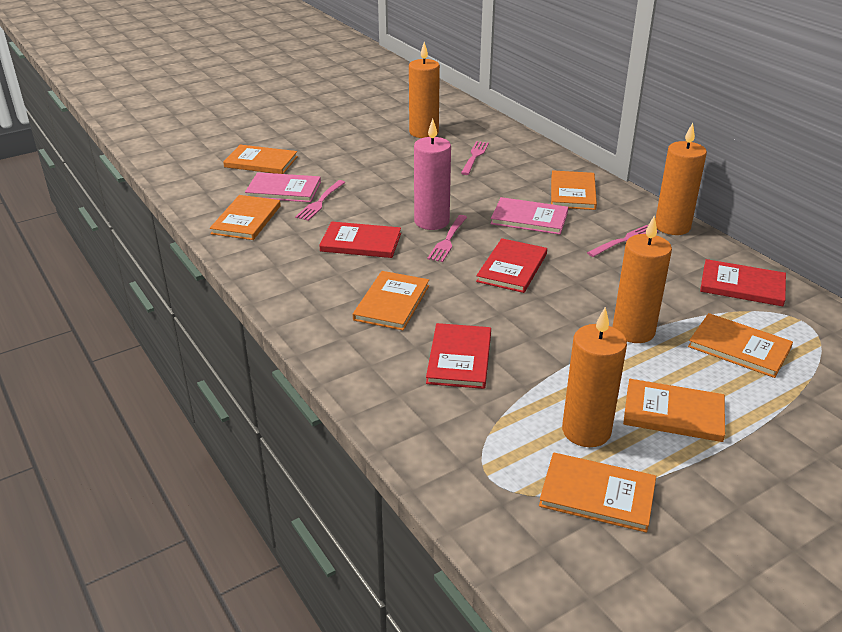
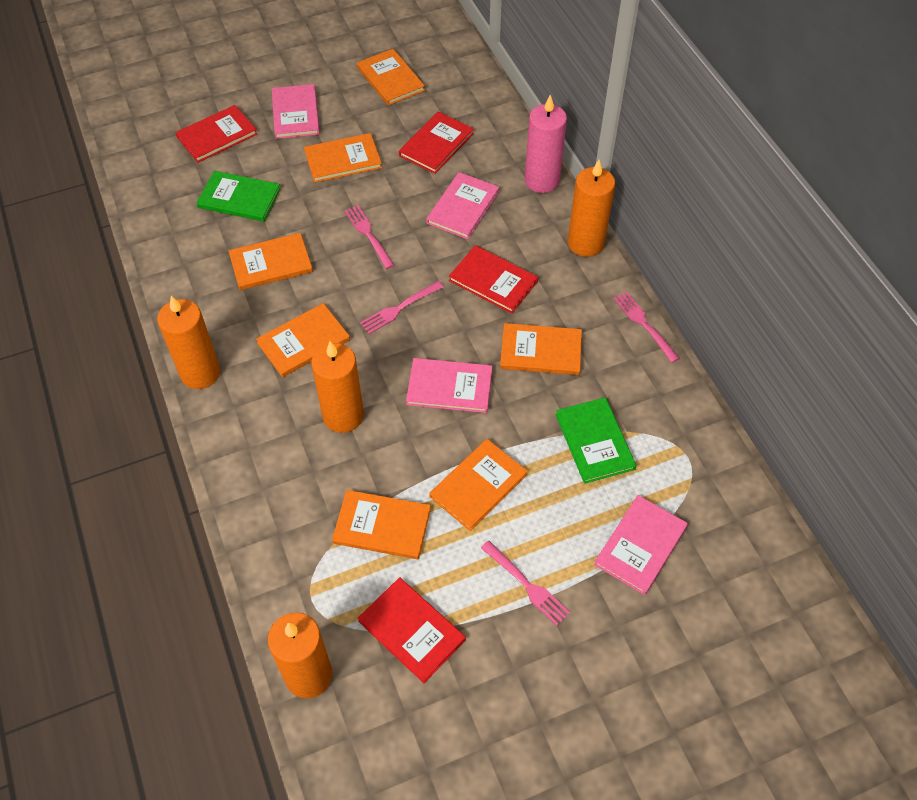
green book: 0 -> 2
pink book: 2 -> 4

